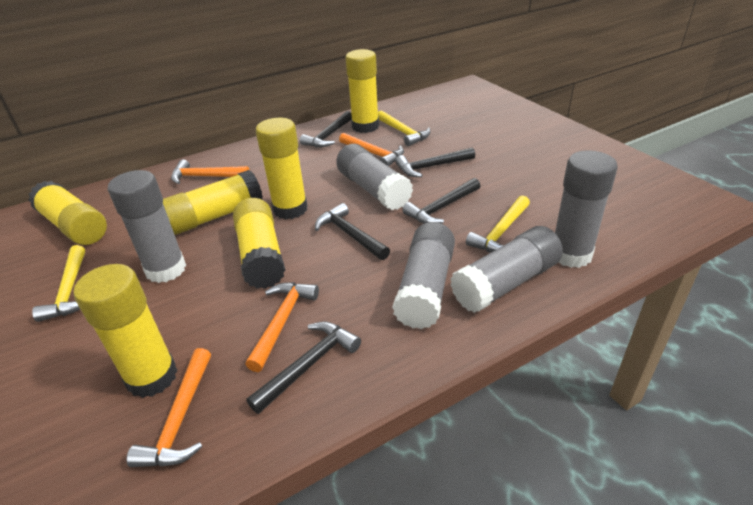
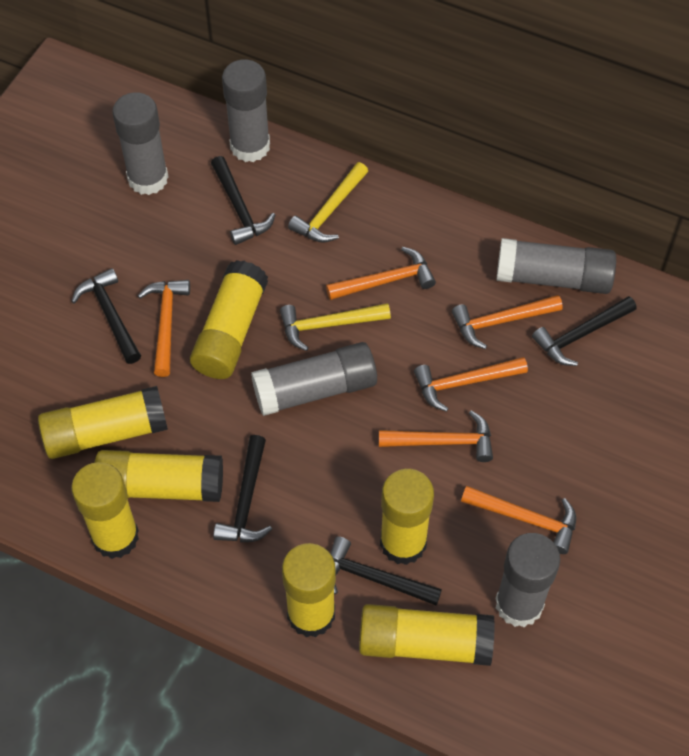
orange hammer: 4 -> 6
yellow glue stick: 6 -> 7
yellow hammer: 3 -> 2

